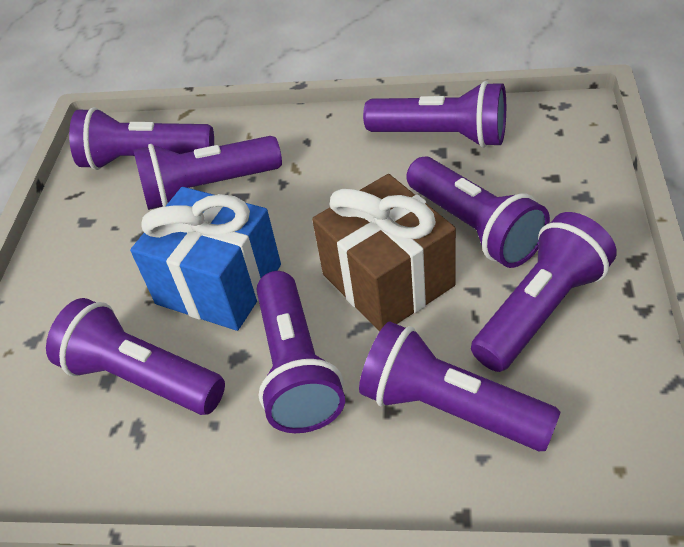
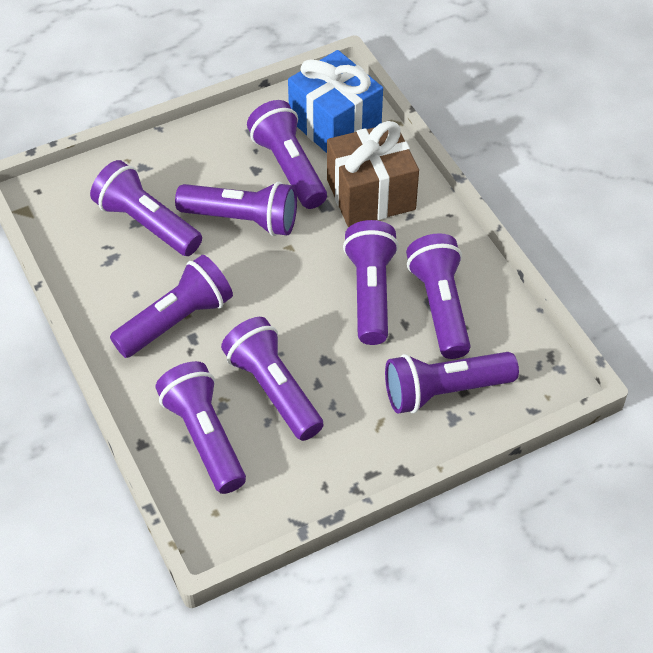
purple flashlight: 8 -> 9

